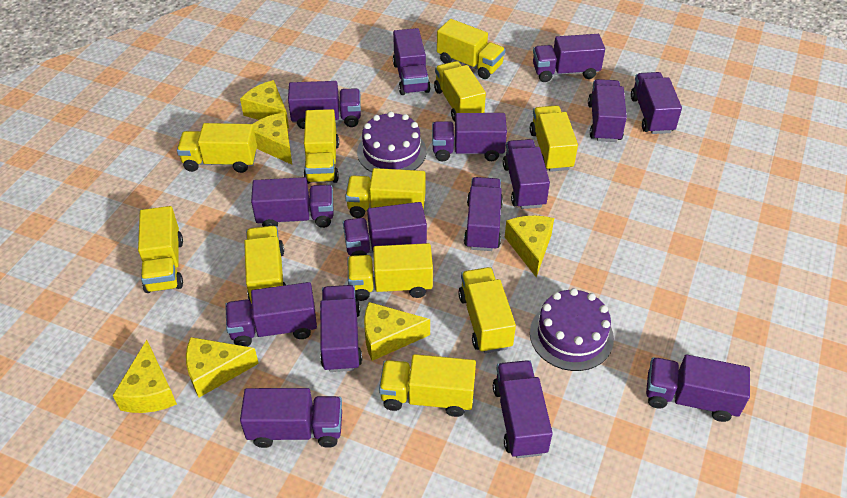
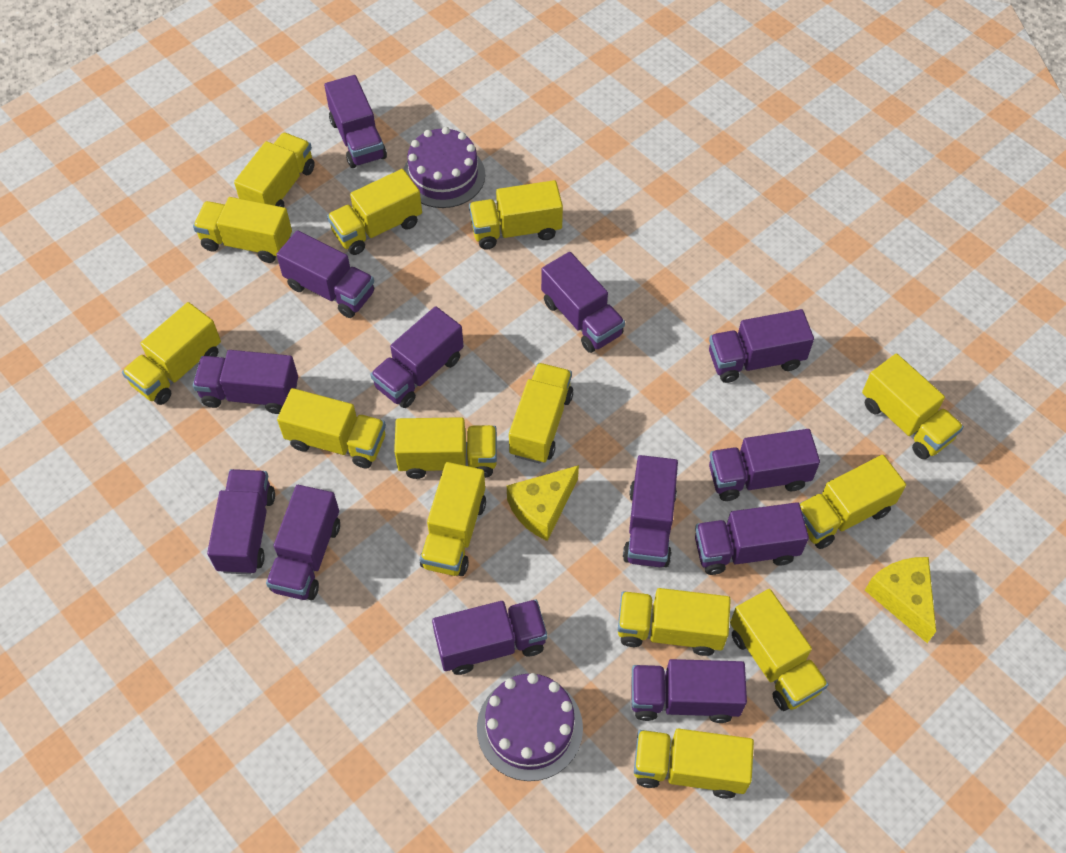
purple truck: 15 -> 13
yellow cheese: 6 -> 2
yellow truck: 11 -> 14

